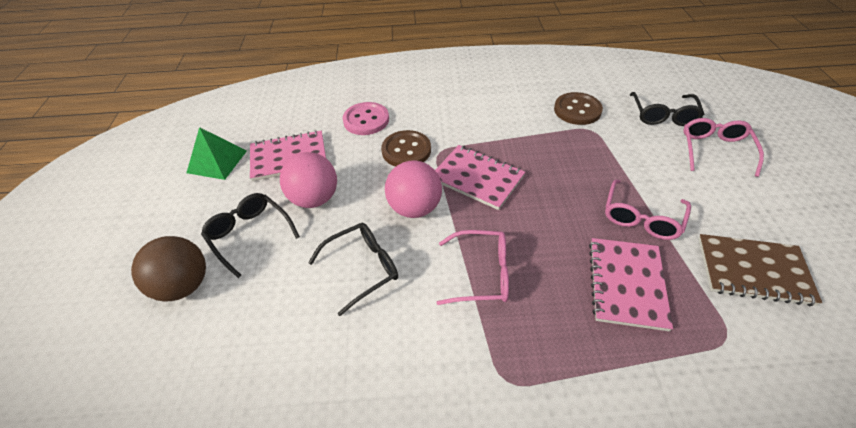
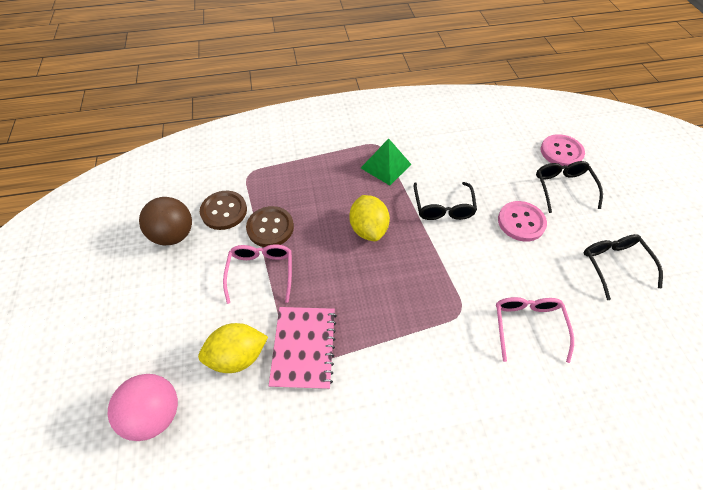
brown notebook: 1 -> 0
pink ball: 2 -> 1
pink button: 1 -> 2
pink glasses: 3 -> 2
pink notebook: 3 -> 1
yellow lemon: 0 -> 2

